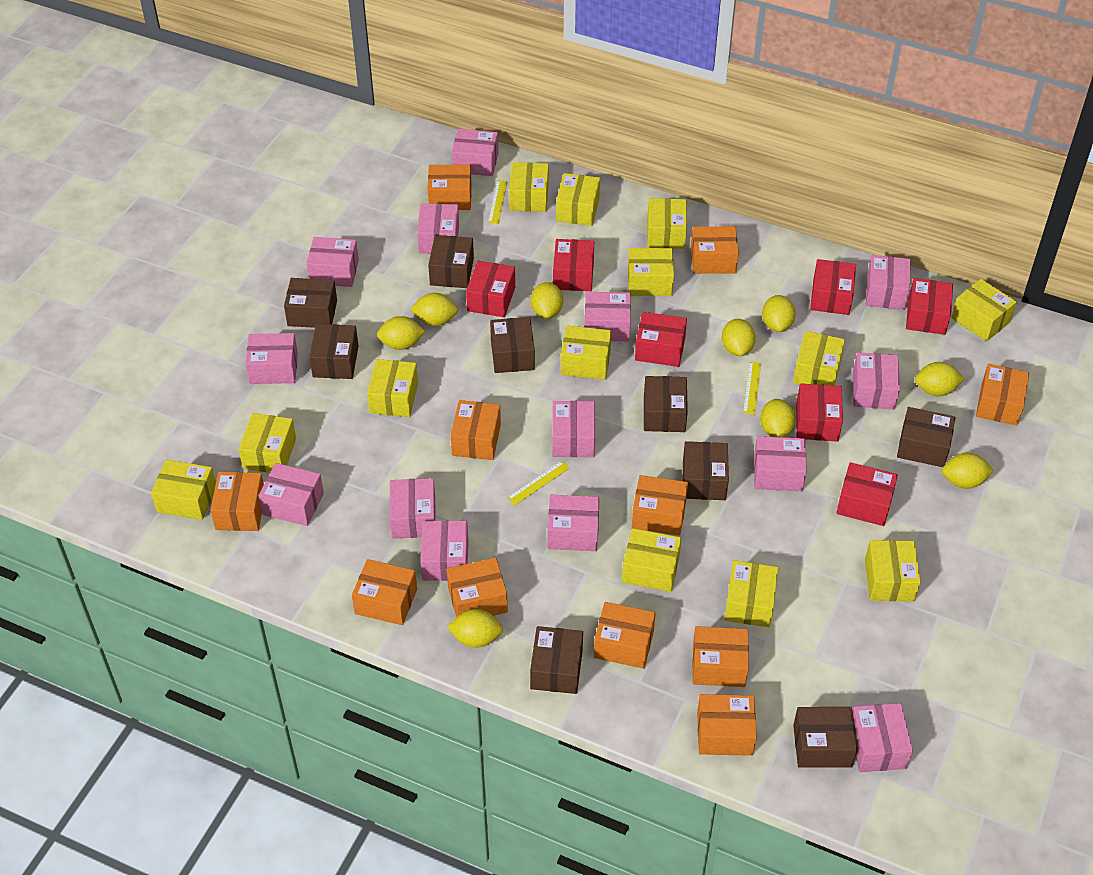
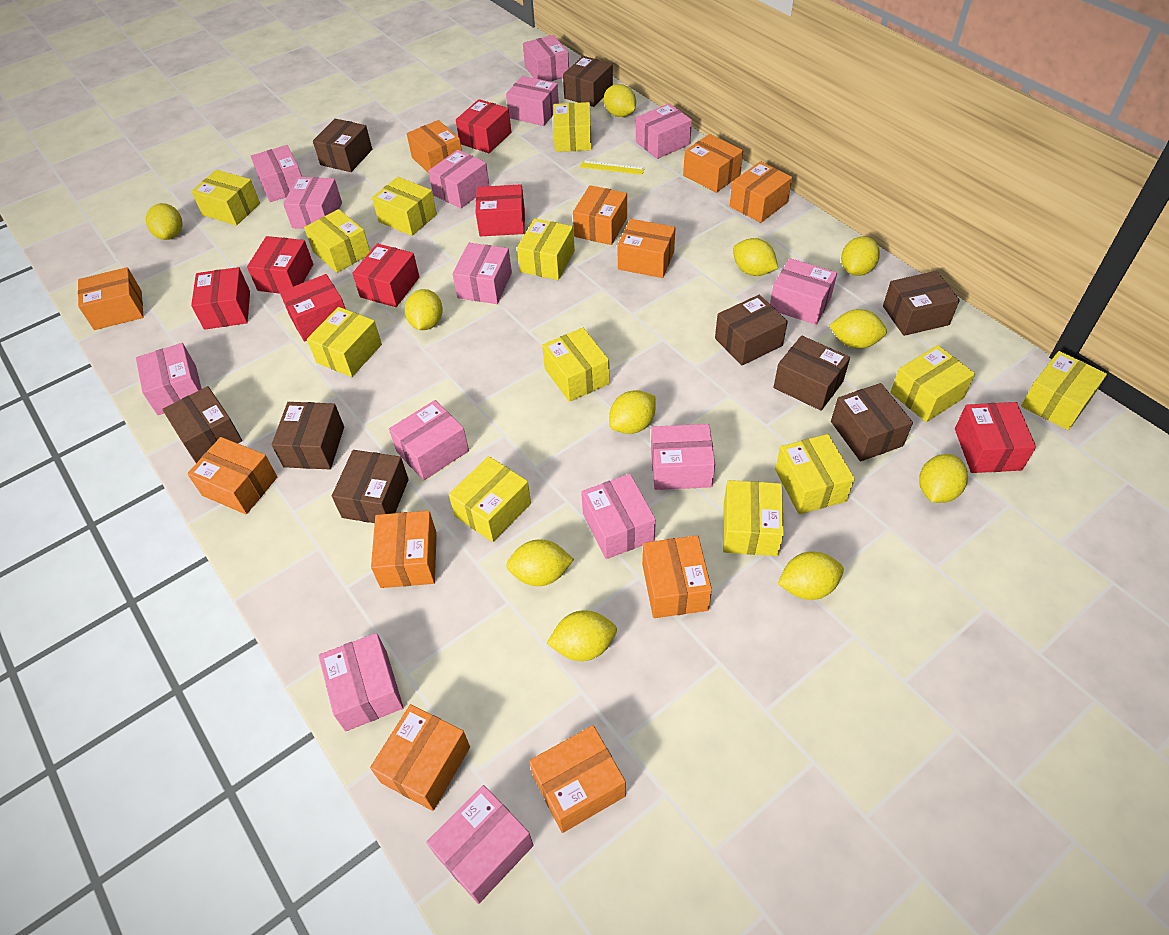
yellow box: 13 -> 12
yellow lemon: 9 -> 11
yellow ruler: 3 -> 1

